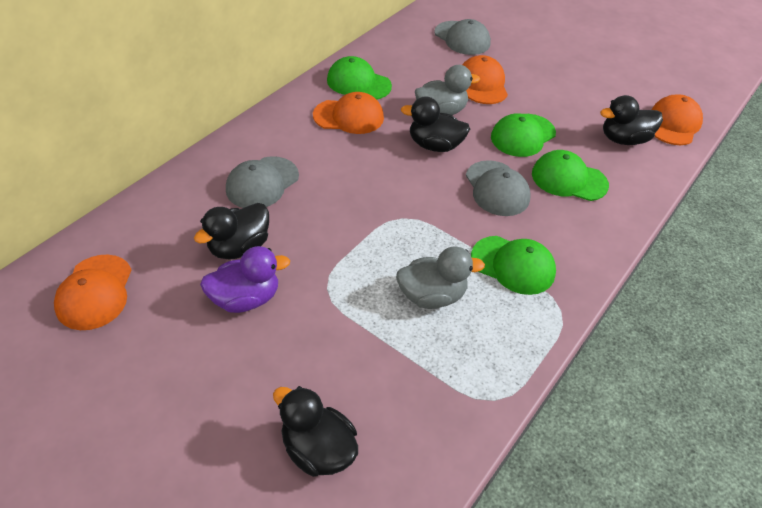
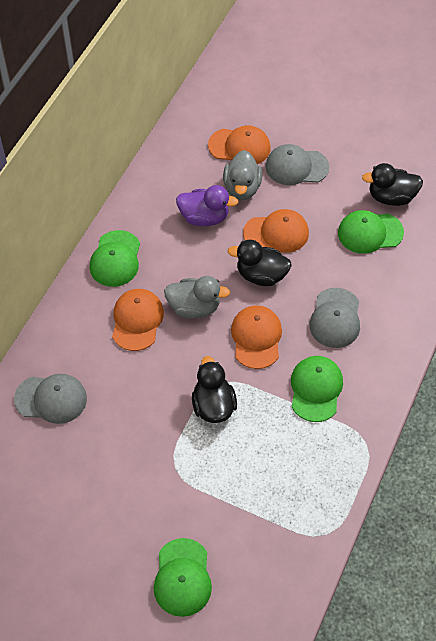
black duck: 4 -> 3

